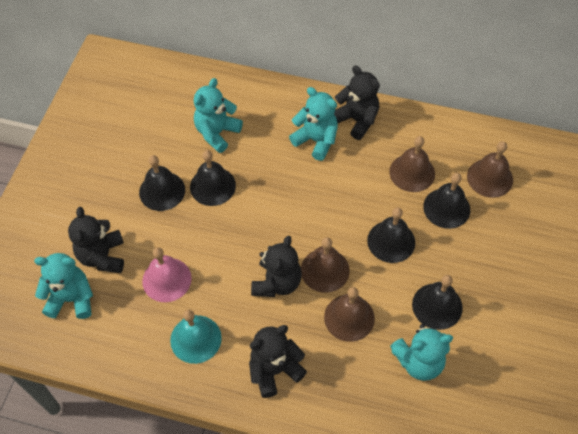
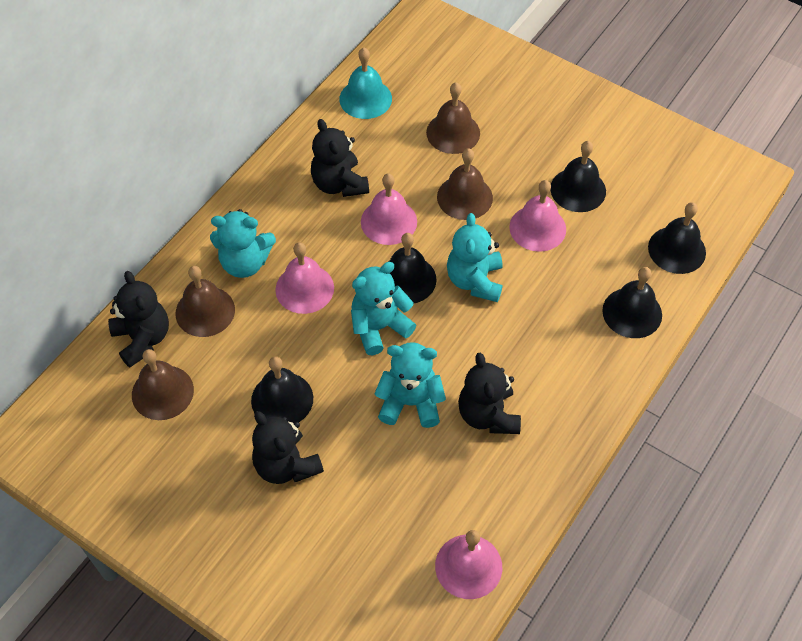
pink bell: 1 -> 4

